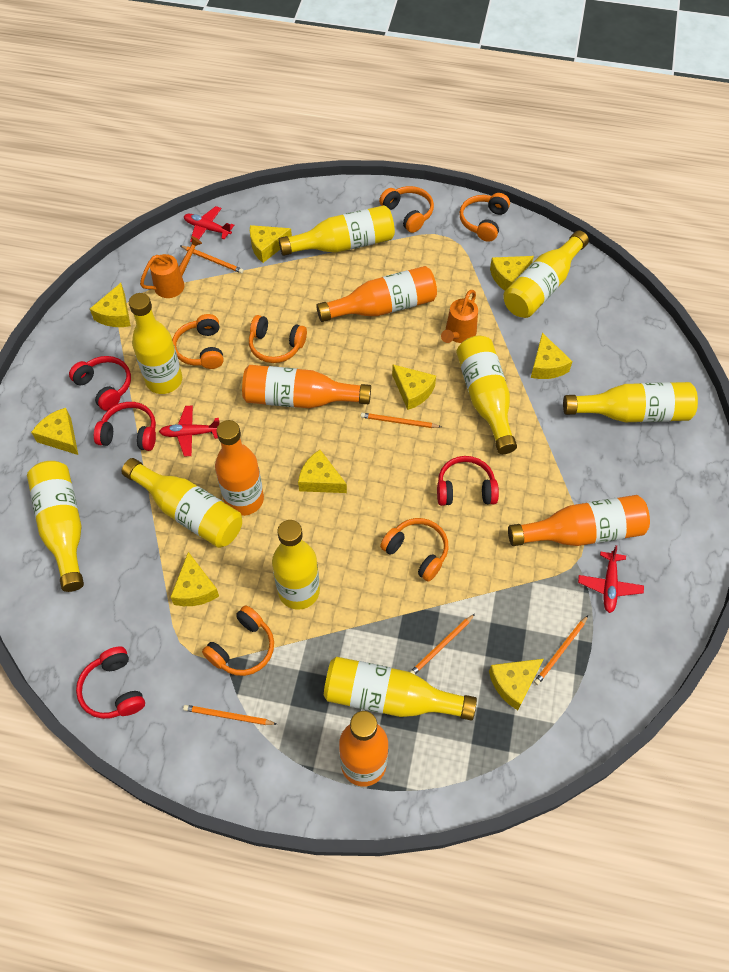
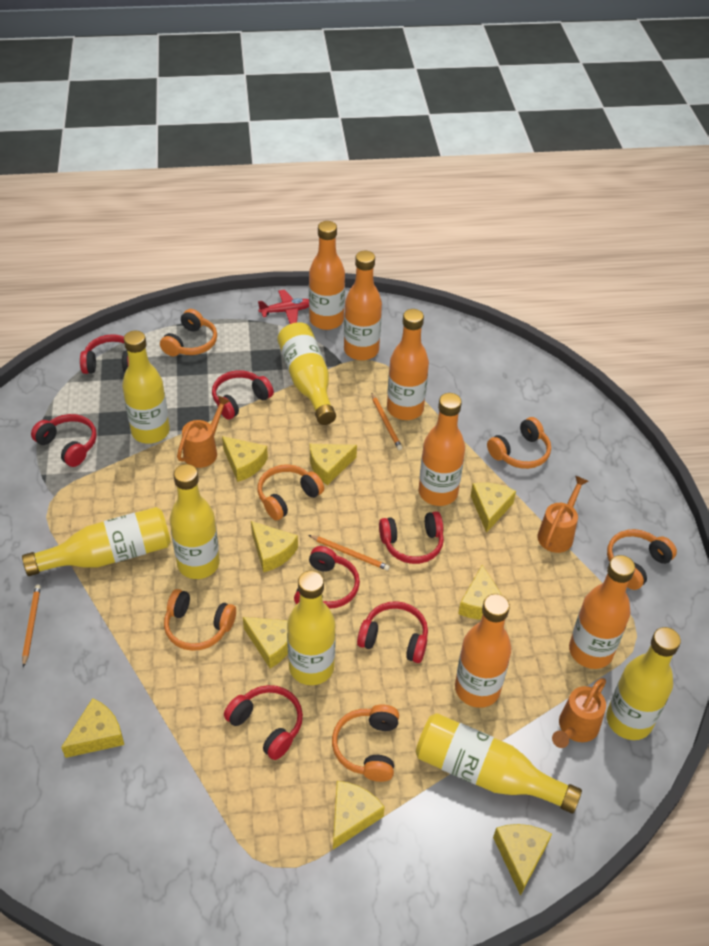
orange bottle: 5 -> 6
orange pencil: 5 -> 3
orange watering can: 2 -> 3
red headphones: 4 -> 7
red plane: 3 -> 1
yellow bottle: 9 -> 7

